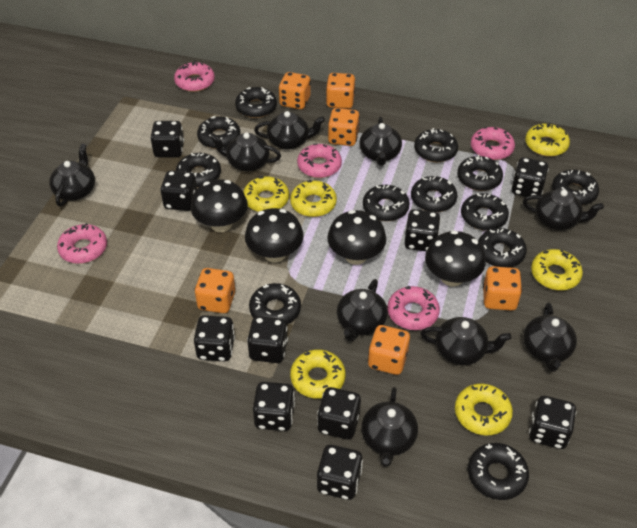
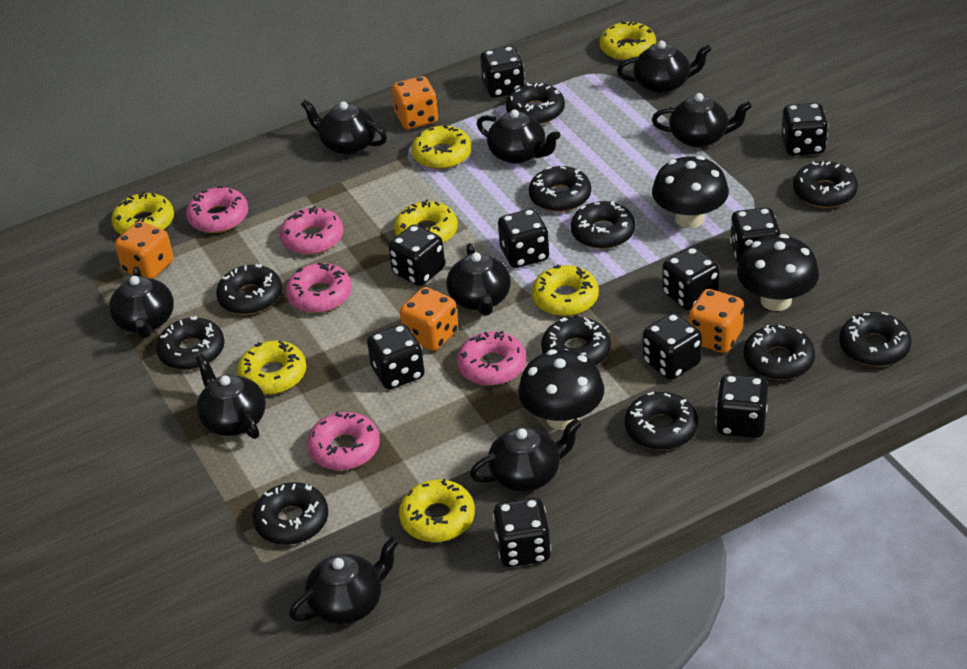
black donut: 12 -> 11
black mushroom: 4 -> 3
orange dice: 6 -> 4
yellow donut: 6 -> 7

